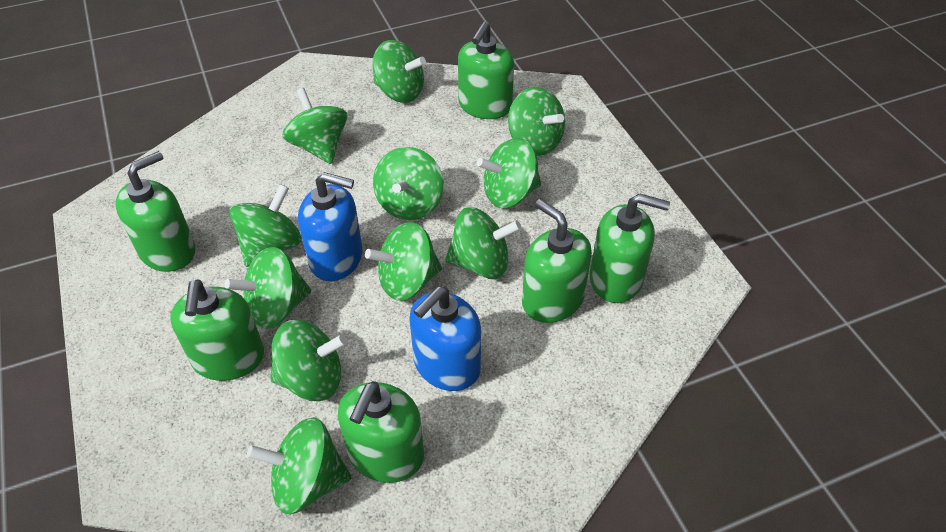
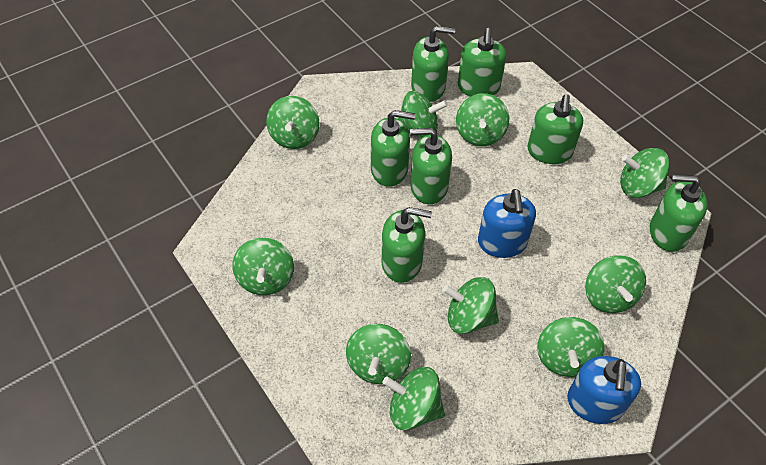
green soap dispenser: 6 -> 7
green spinning top: 11 -> 10

